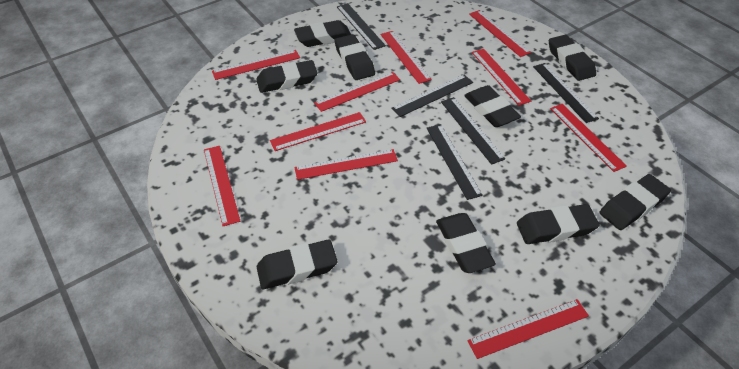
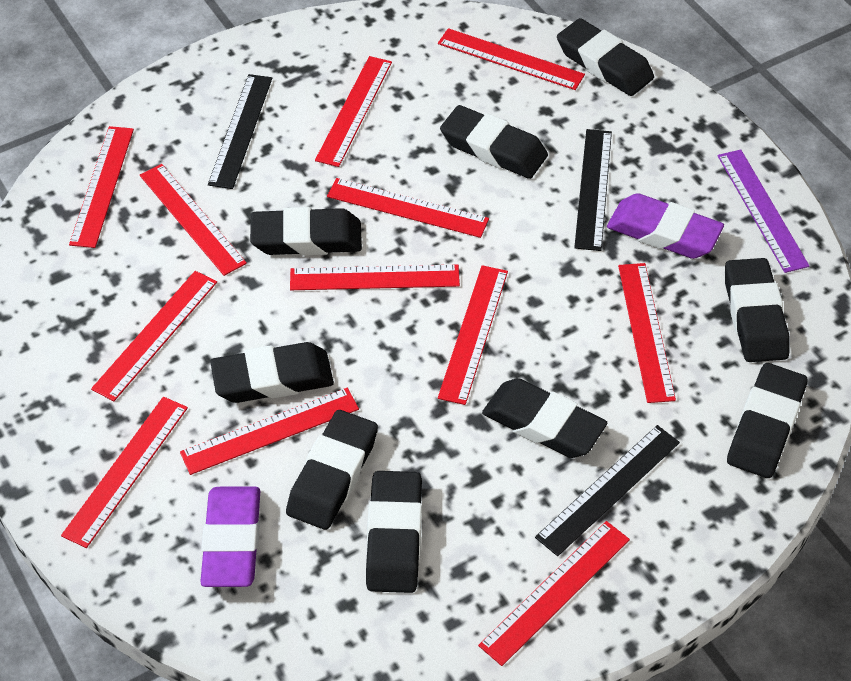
black ruler: 5 -> 3
purple eraser: 0 -> 2
purple ruler: 0 -> 1
red ruler: 10 -> 12

